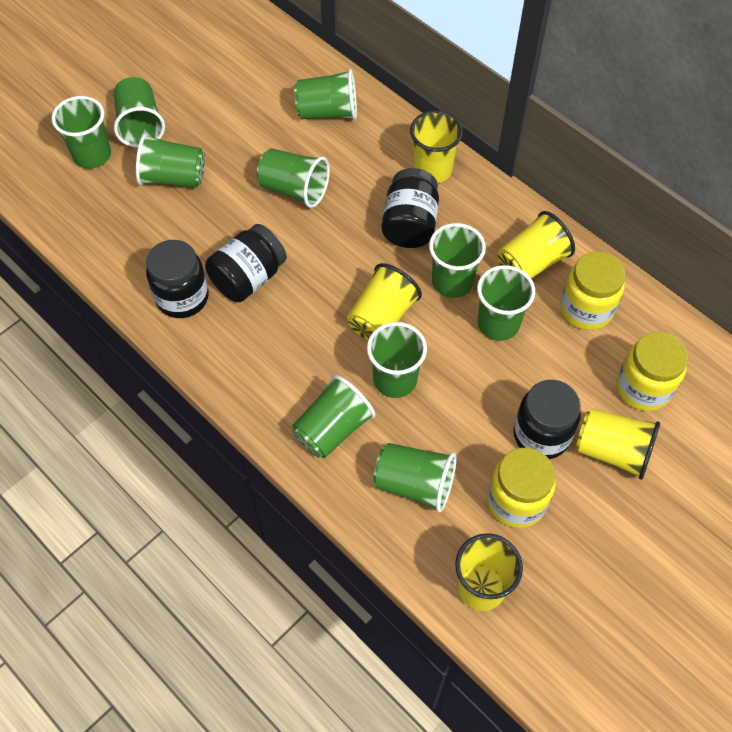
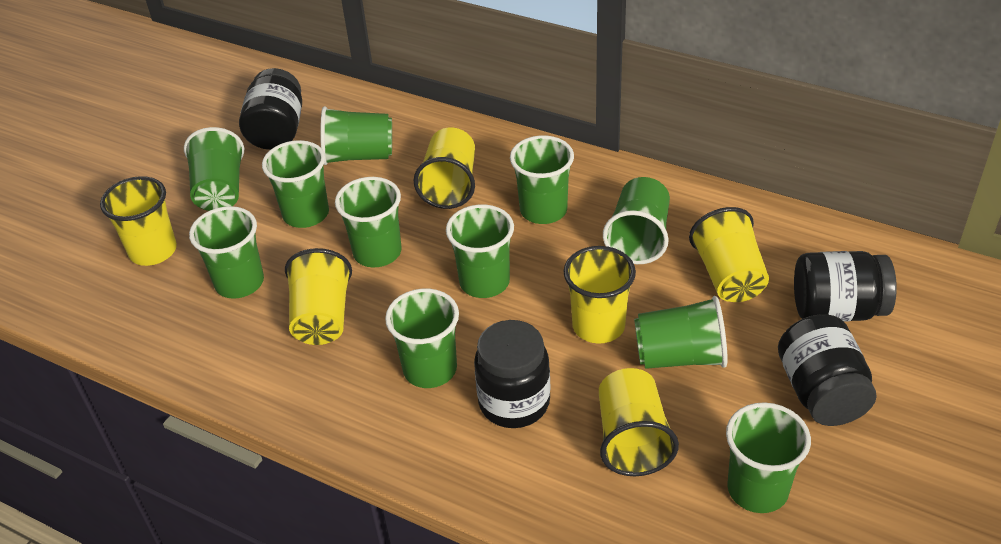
green cup: 10 -> 11
yellow cup: 5 -> 6
yellow jar: 3 -> 0

